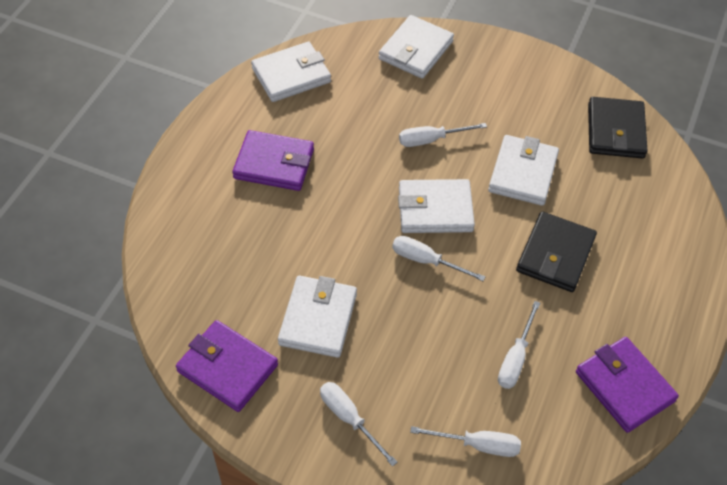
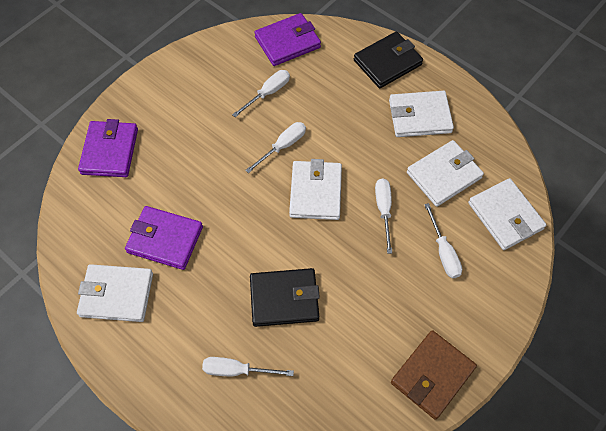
brown wallet: 0 -> 1

